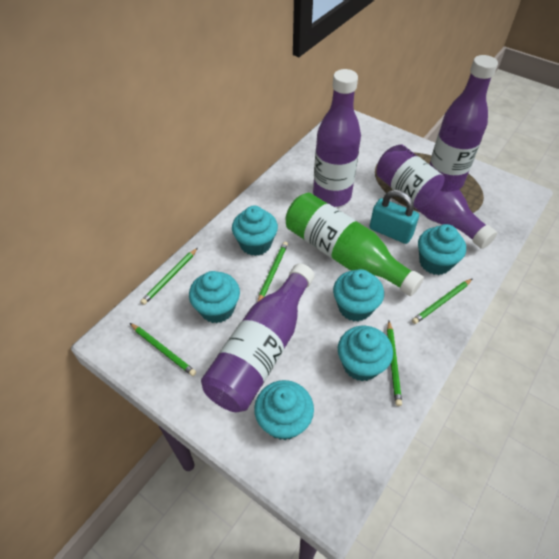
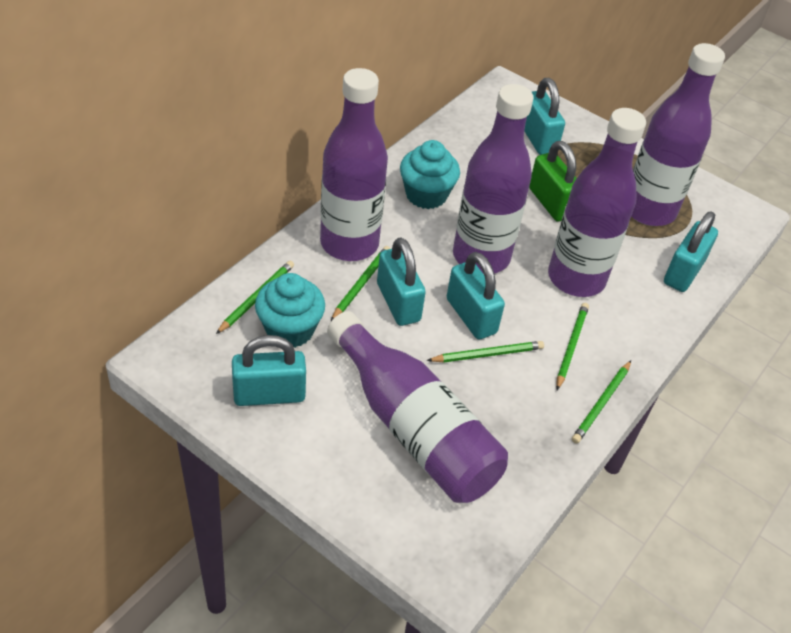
green bottle: 1 -> 0
green padlock: 0 -> 1
purple bottle: 4 -> 5
turquoise cupcake: 6 -> 2
turquoise padlock: 1 -> 5

